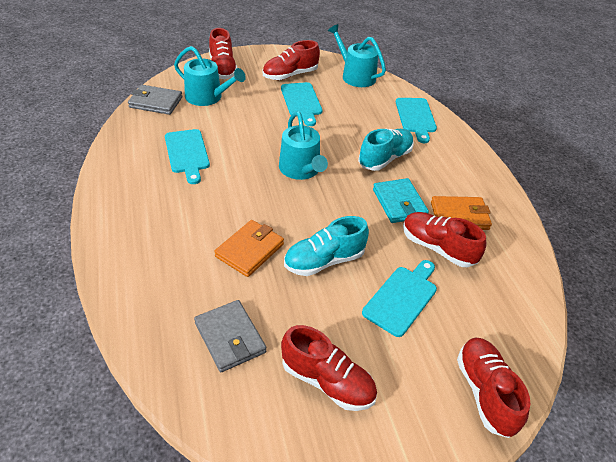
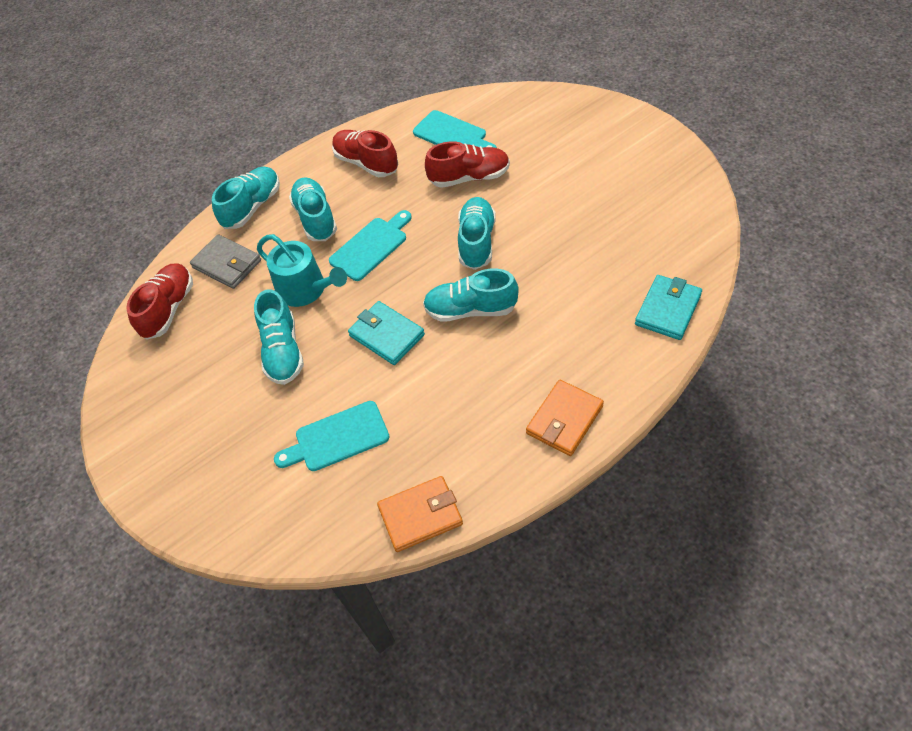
grey wallet: 2 -> 1
red shoe: 5 -> 3
turquoise cutting board: 4 -> 3
turquoise shoe: 2 -> 5
turquoise wallet: 1 -> 2
turquoise watering can: 3 -> 1

